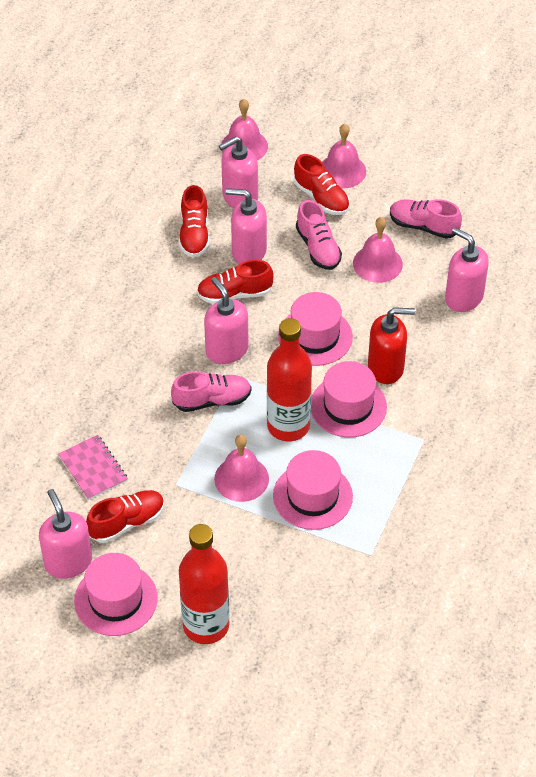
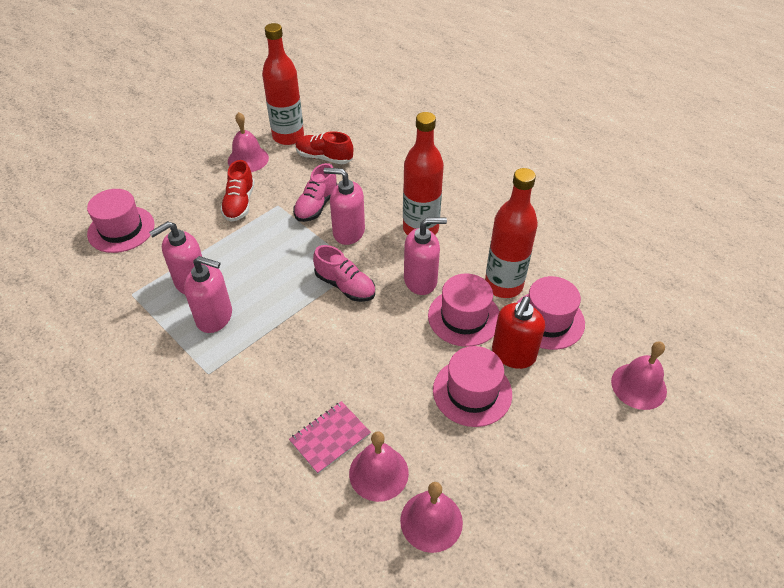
pink shoe: 3 -> 2
pink soap dispenser: 5 -> 4
red bottle: 2 -> 3
red shoe: 4 -> 2

